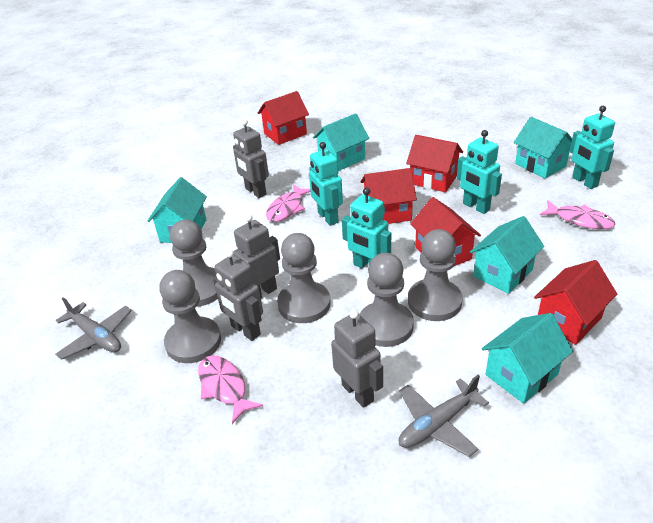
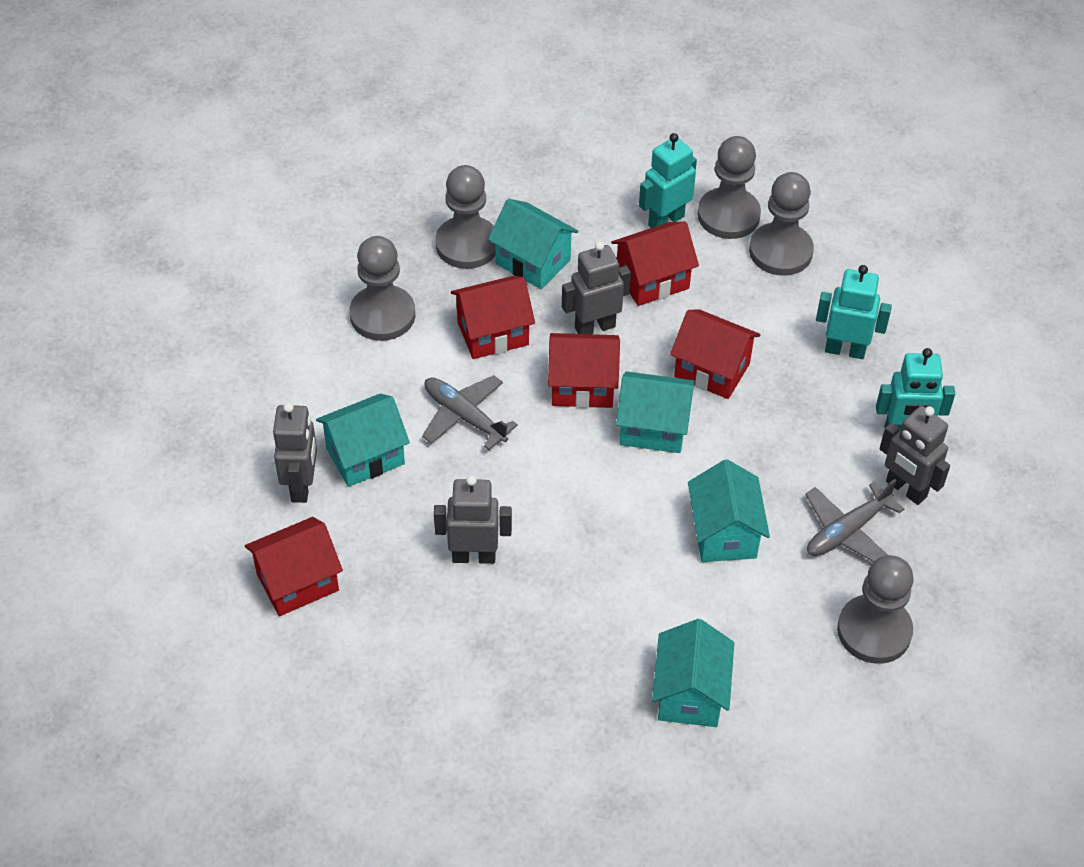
pink fish: 3 -> 0
turquoise robot: 4 -> 3

